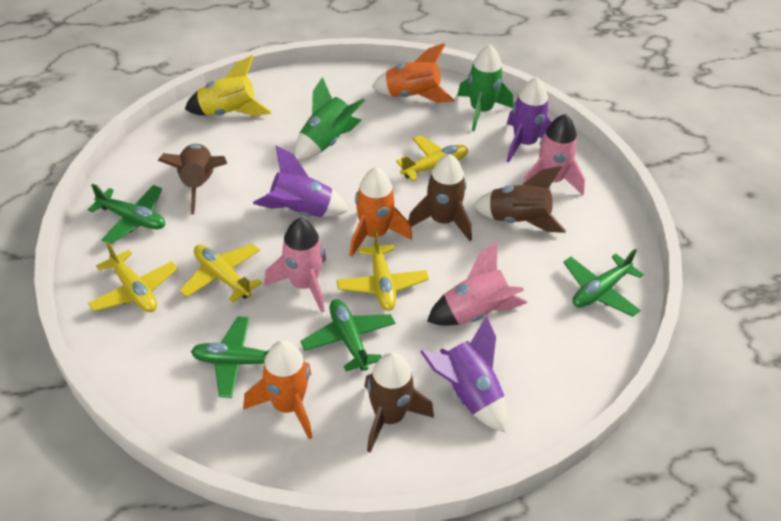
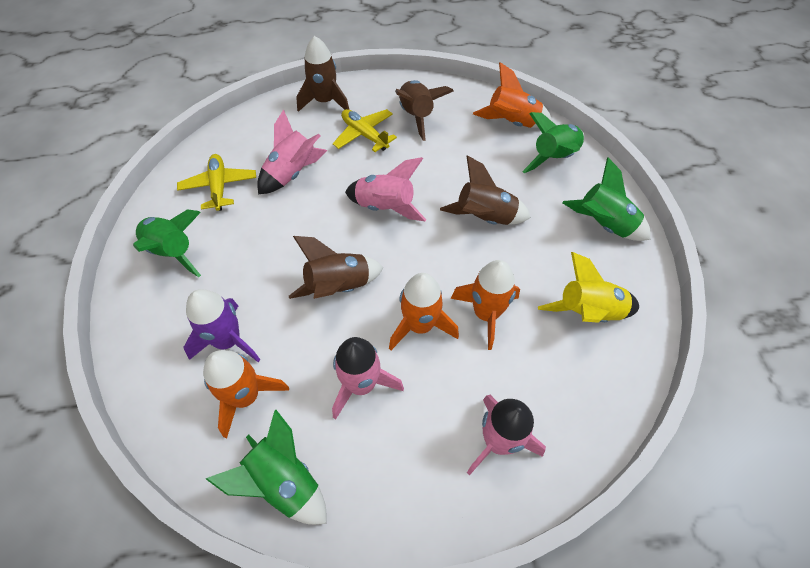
green plane: 4 -> 0
green rocket: 2 -> 4
orange rocket: 3 -> 4
pink rocket: 3 -> 4
purple rocket: 3 -> 1
yellow plane: 4 -> 2

